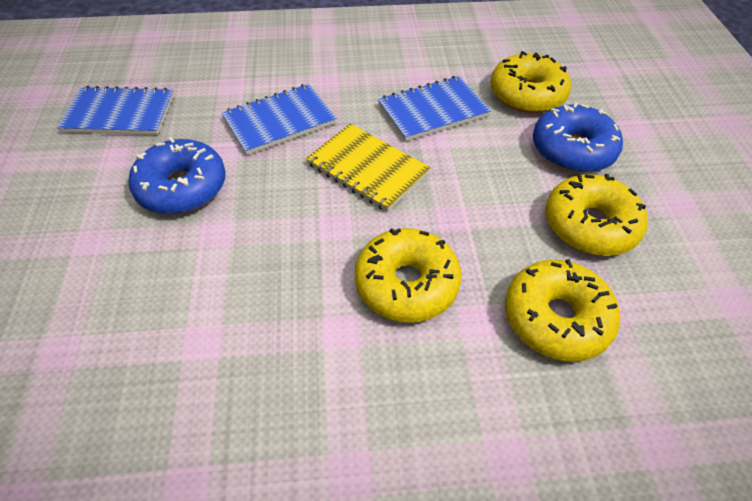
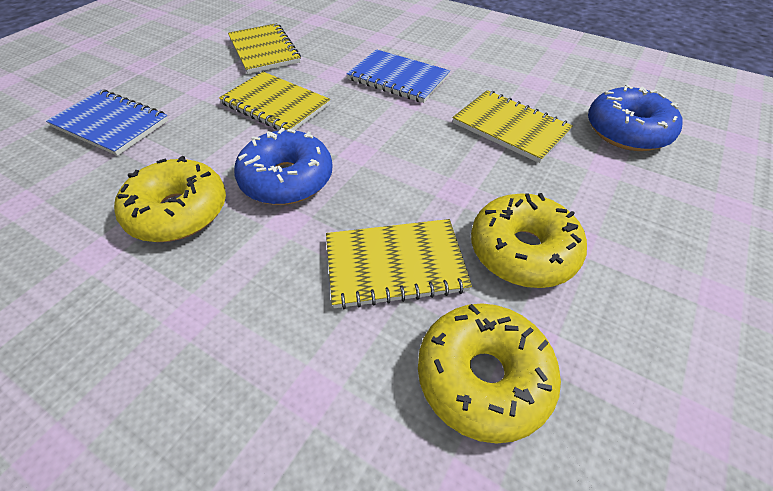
blue notebook: 3 -> 2
yellow donut: 4 -> 3
yellow notebook: 1 -> 4

